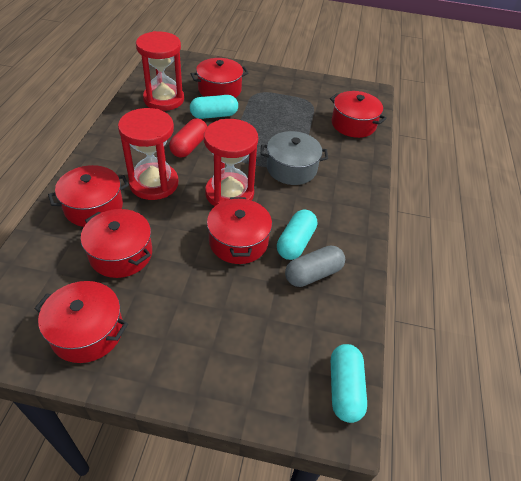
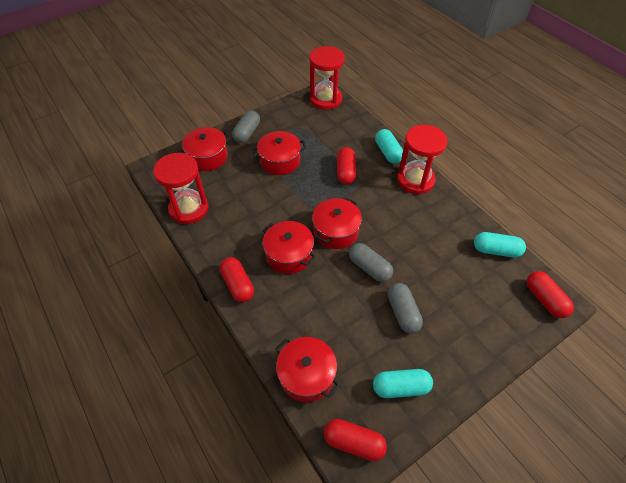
grey capsule: 1 -> 3
grey pot: 1 -> 0
red capsule: 1 -> 4
red pot: 6 -> 5

